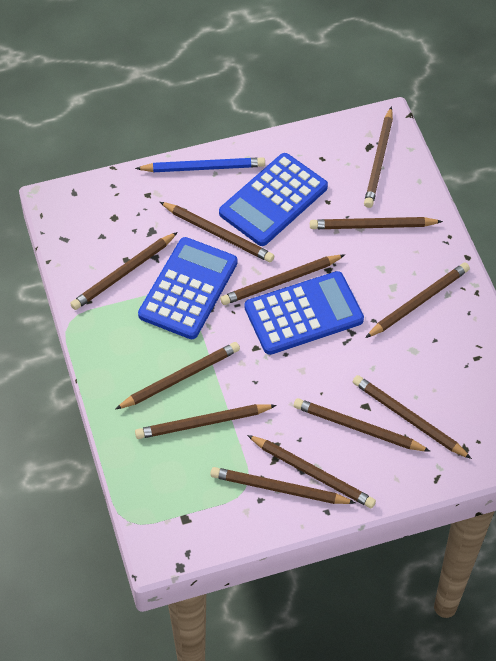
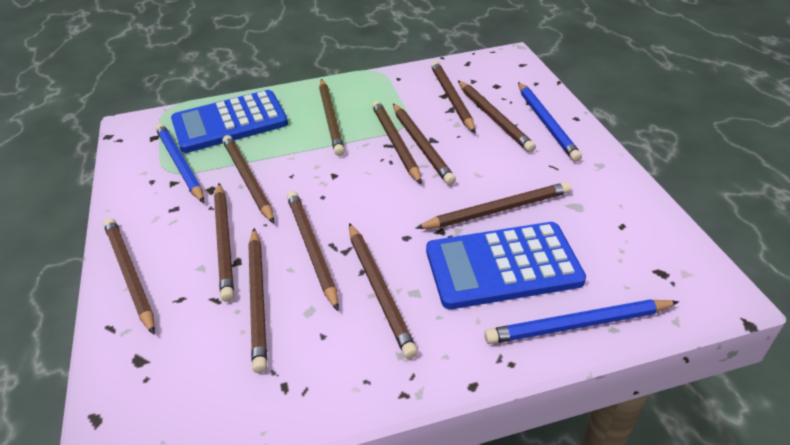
blue calculator: 3 -> 2
blue pencil: 1 -> 3

